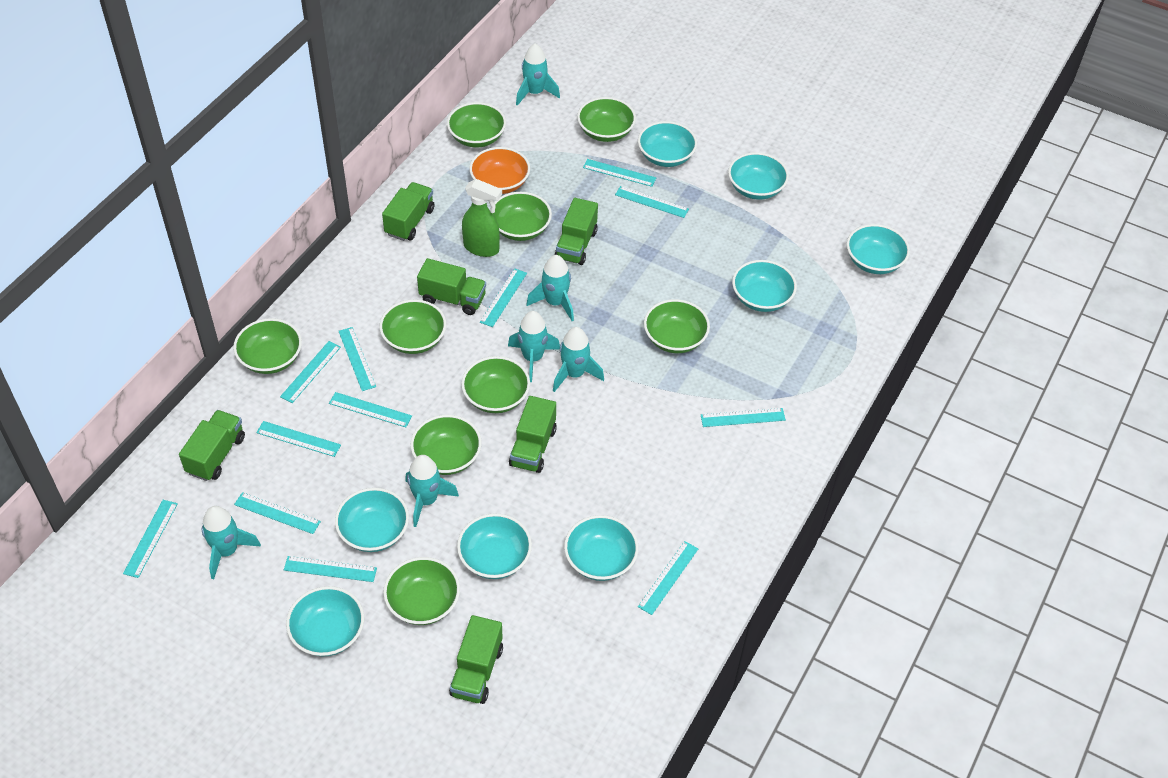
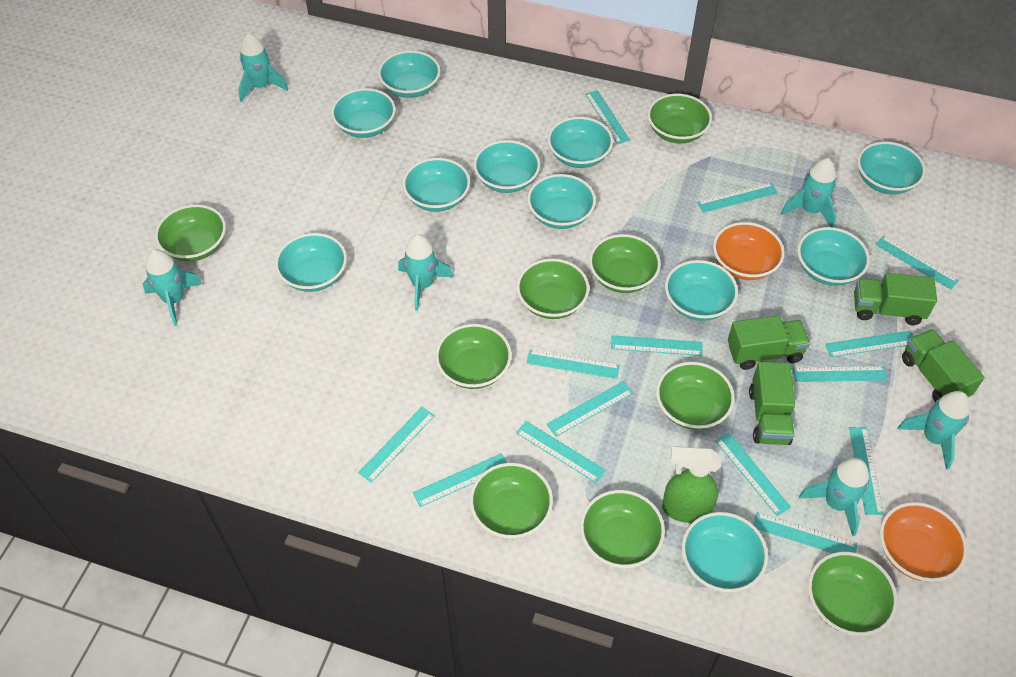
green truck: 6 -> 4
orange bowl: 1 -> 2
turquoise bowl: 8 -> 11
turquoise ruler: 12 -> 14

